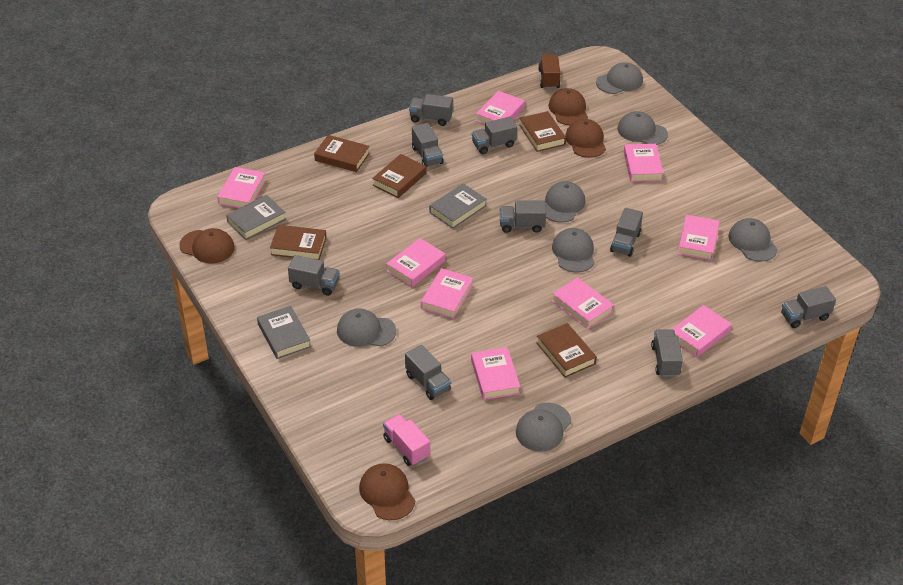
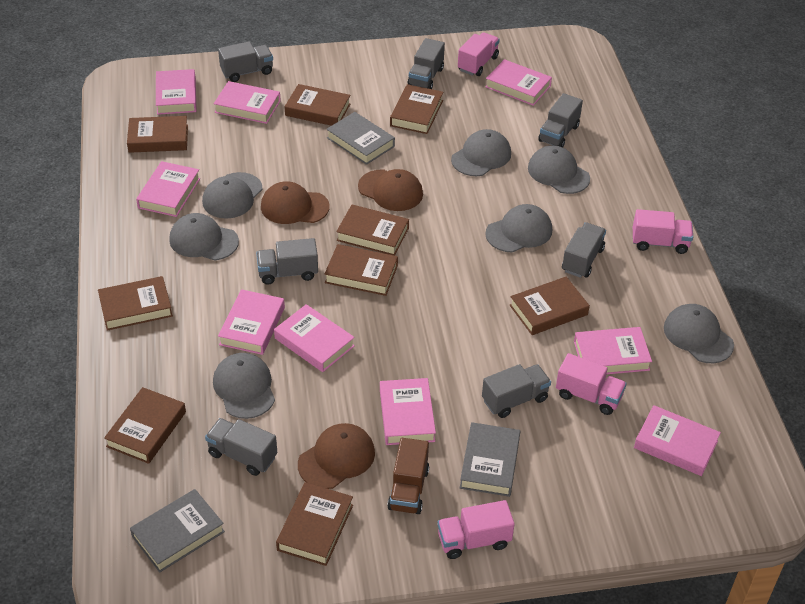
brown book: 5 -> 9
brown cap: 4 -> 3
grey truck: 9 -> 7
pink truck: 1 -> 4

